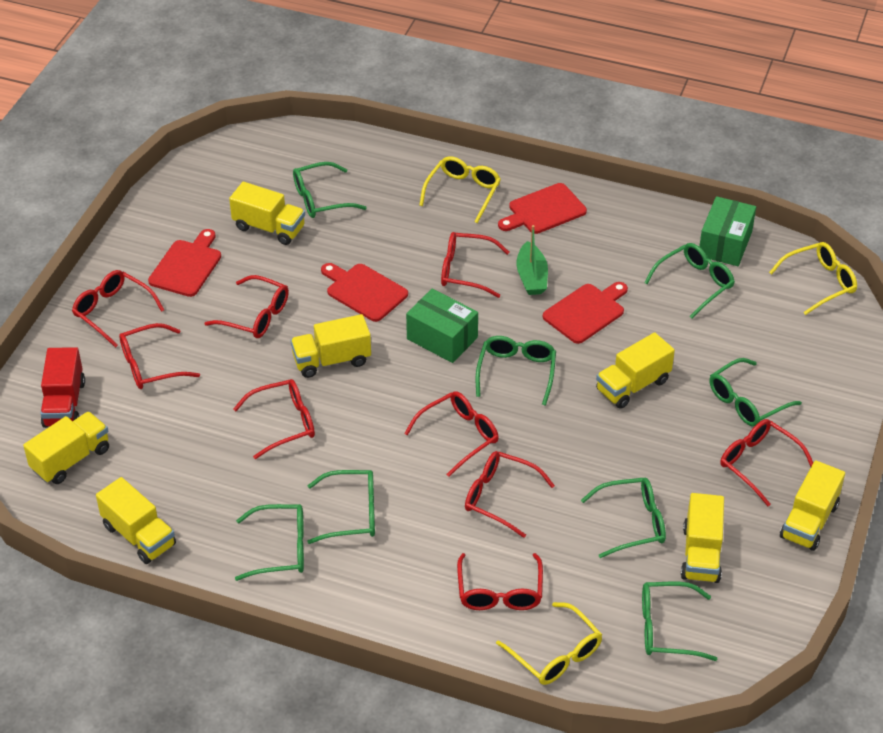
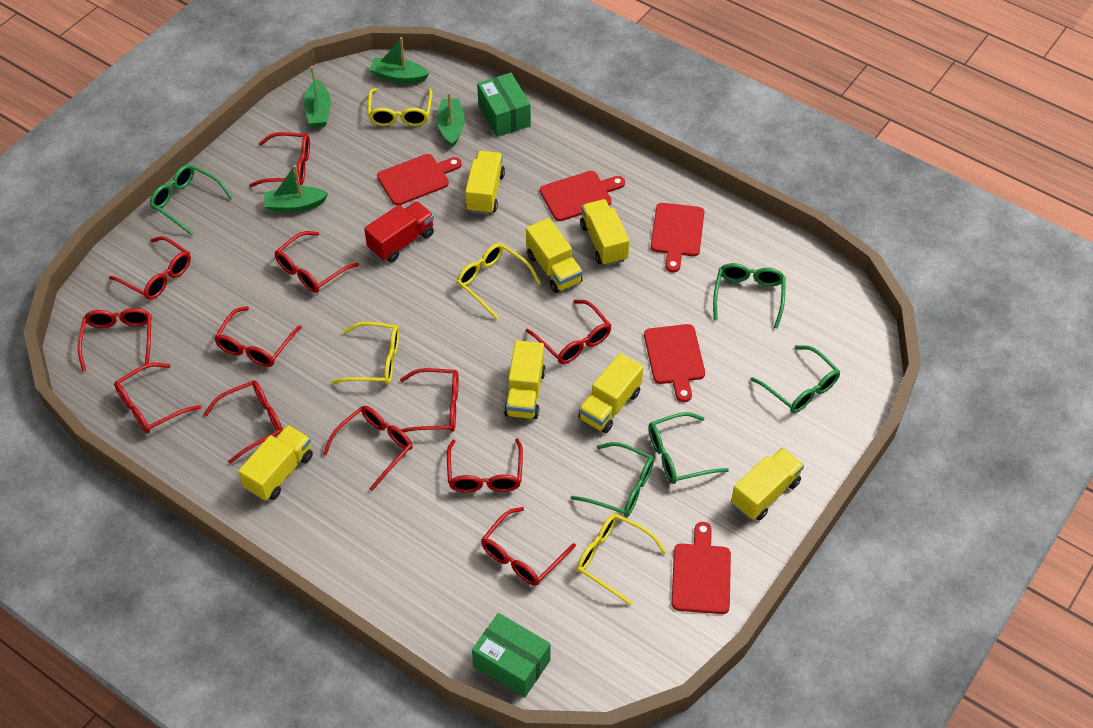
green boat: 1 -> 4
green glasses: 8 -> 5
red cutting board: 4 -> 5
red glasses: 9 -> 12
yellow glasses: 3 -> 4

